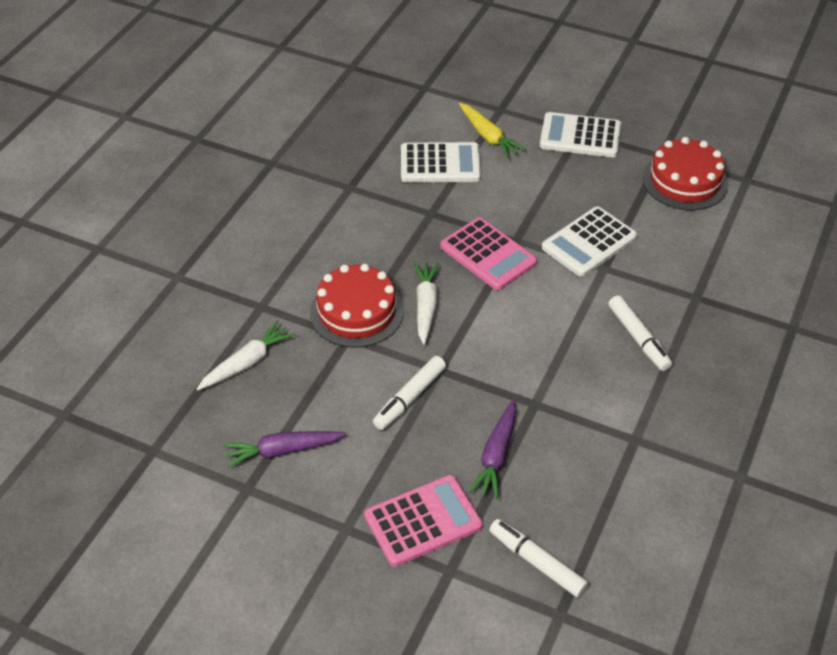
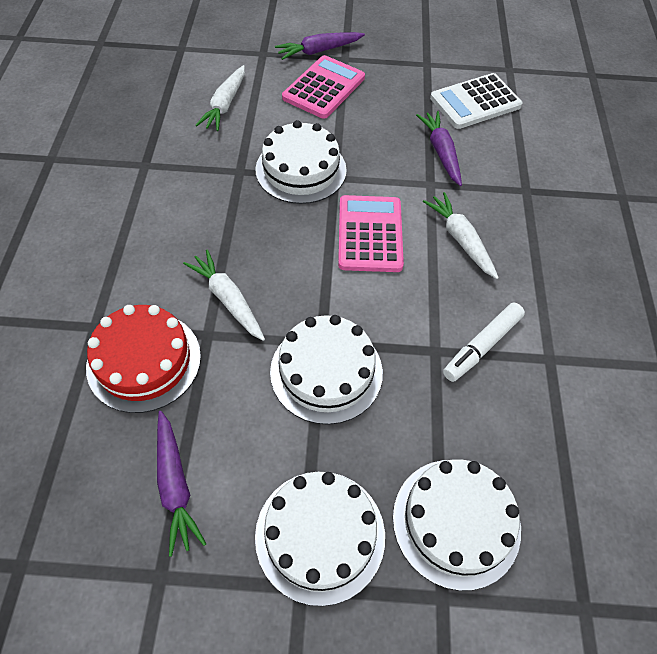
purple carrot: 2 -> 3
red cake: 2 -> 1
white cake: 0 -> 4
white calculator: 3 -> 1
white carrot: 2 -> 3
white marker: 3 -> 1
yellow carrot: 1 -> 0

